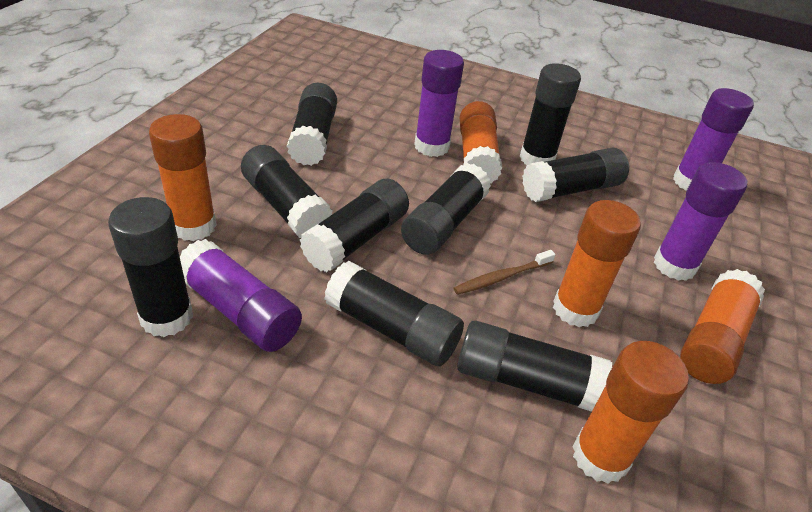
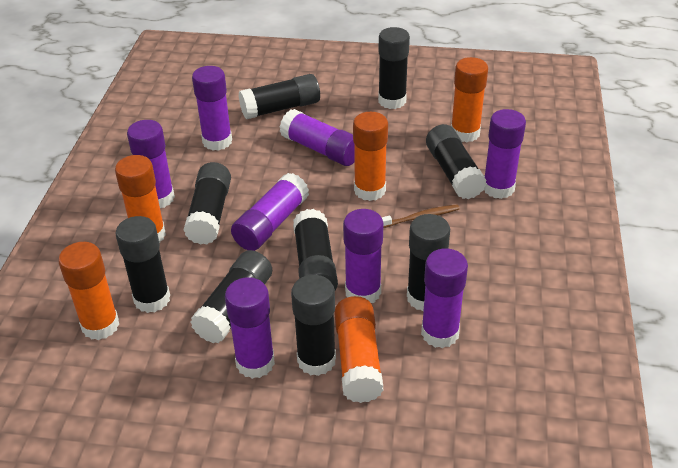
purple glue stick: 4 -> 8

